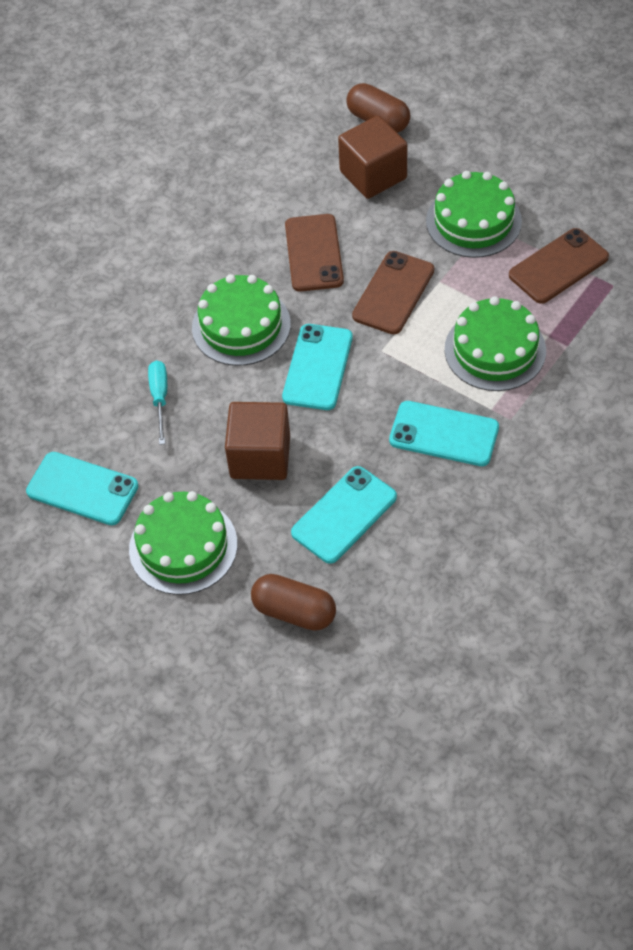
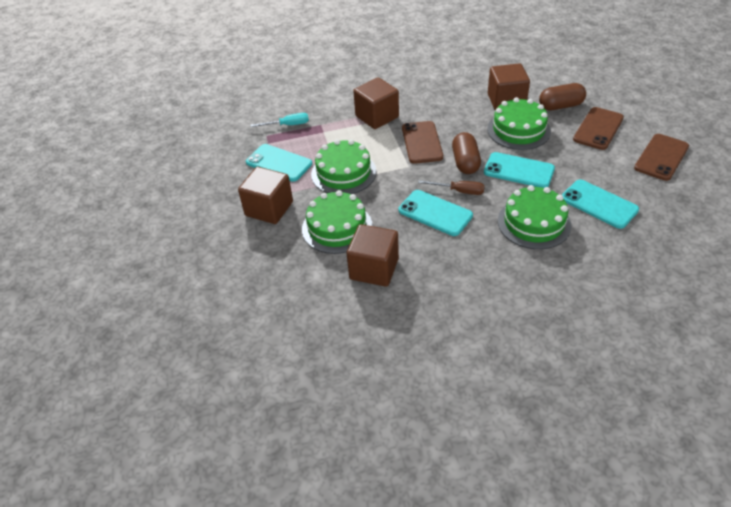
brown cube: 2 -> 4
brown screwdriver: 0 -> 1

